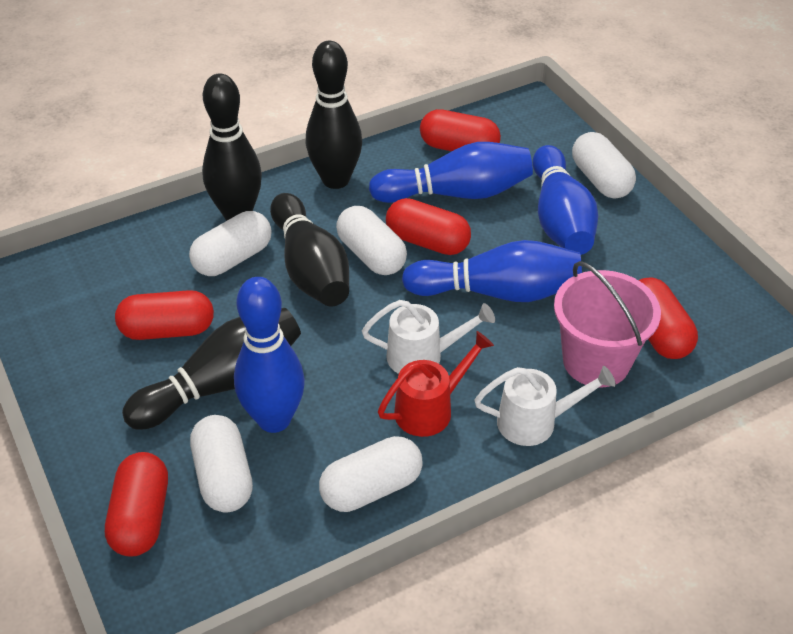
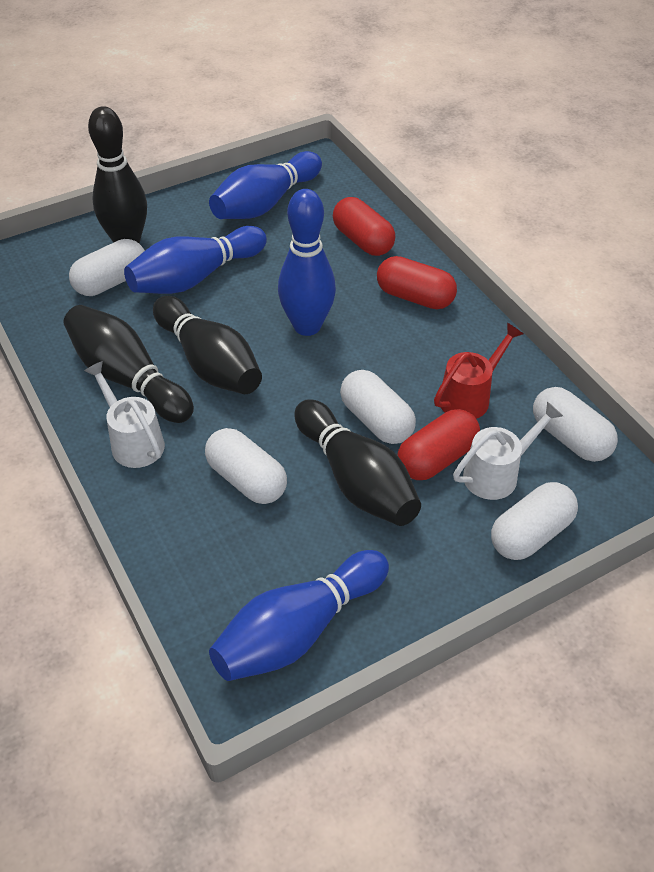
pink bucket: 1 -> 0
red capsule: 5 -> 3

